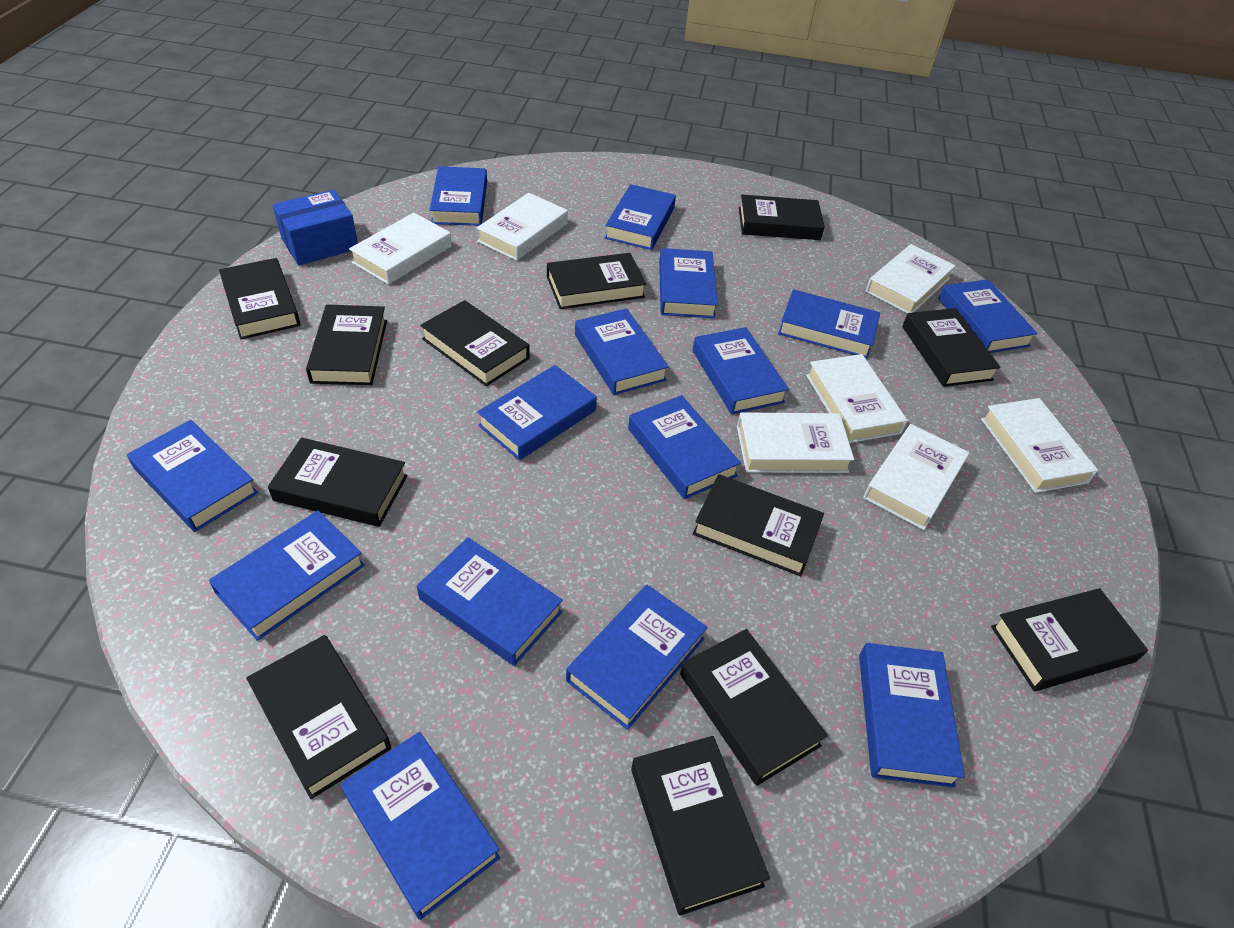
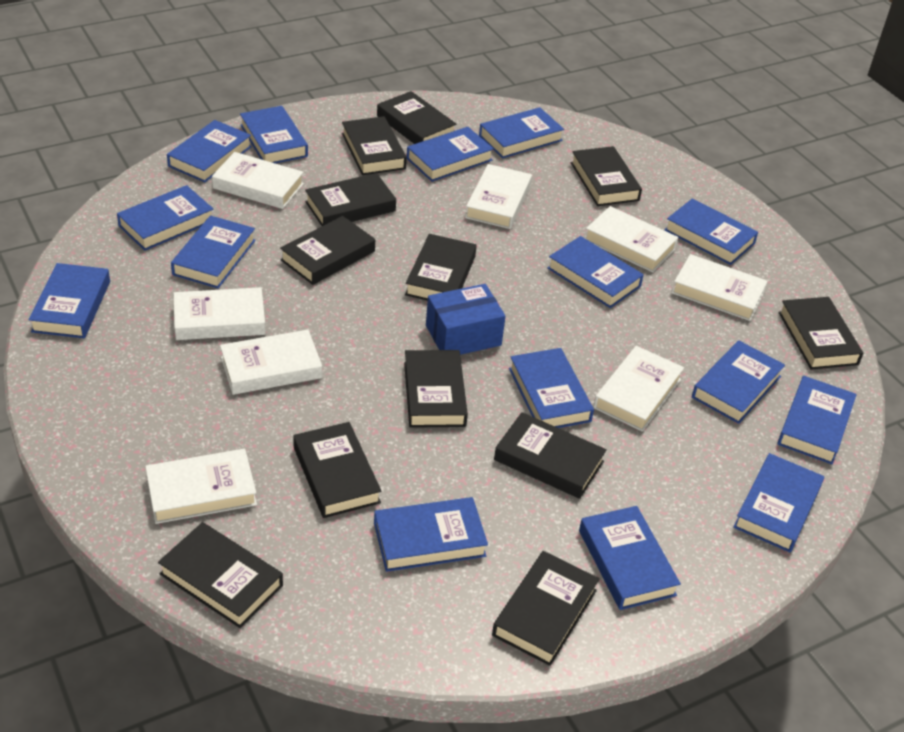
white book: 7 -> 8

